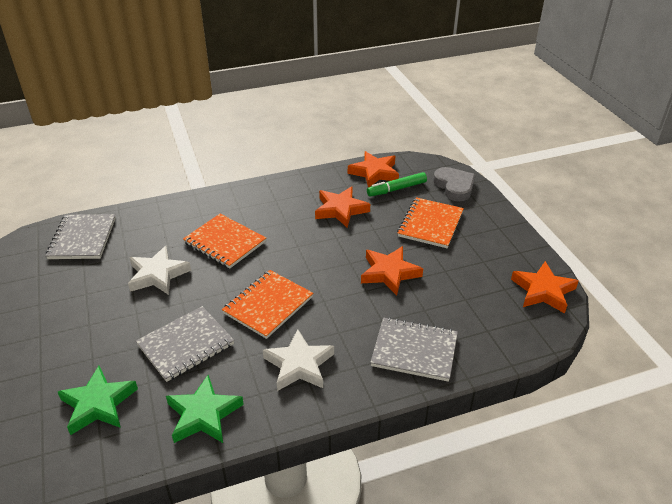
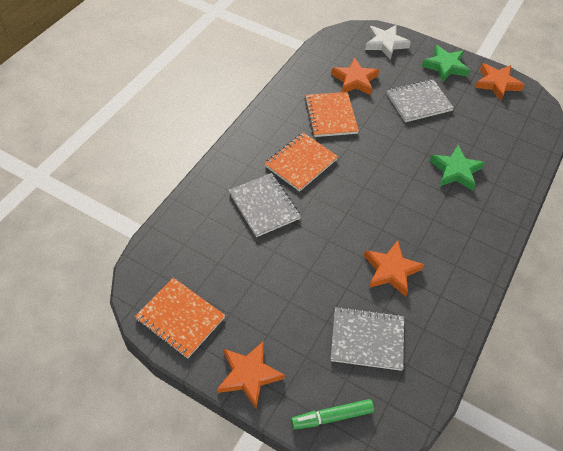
grey heart: 1 -> 0
white star: 2 -> 1

